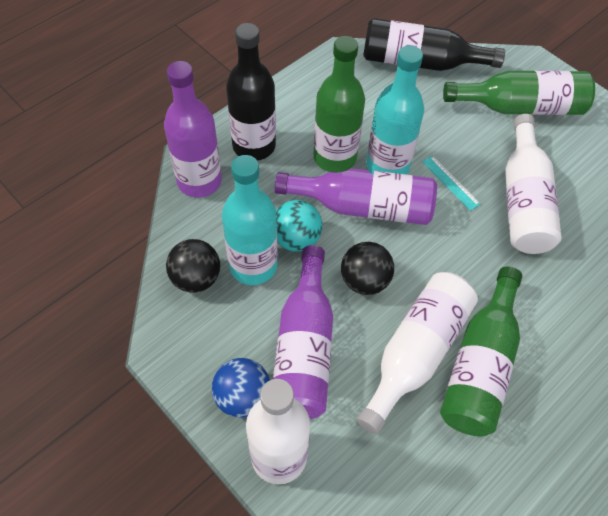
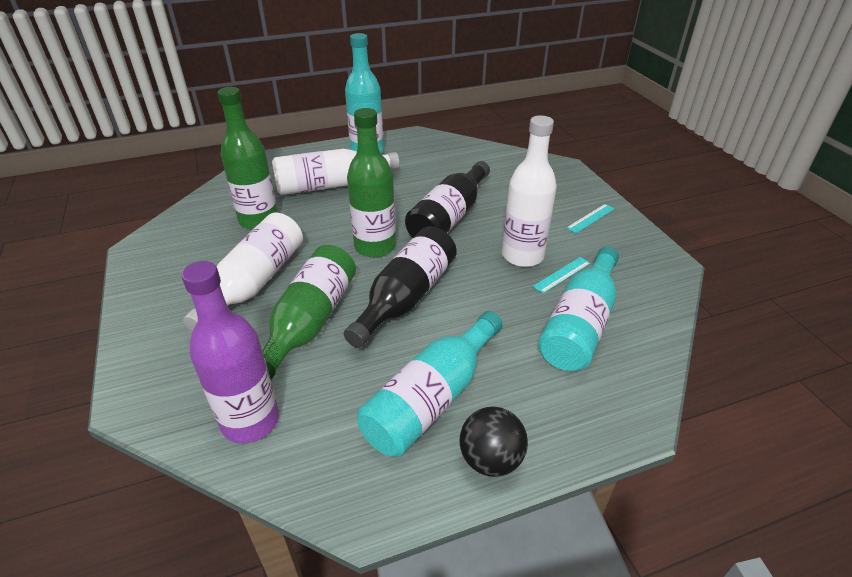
black ball: 2 -> 1
blue ball: 1 -> 0
purple bottle: 3 -> 1
turquoise ball: 1 -> 0
turquoise bottle: 2 -> 3
turquoise ruler: 1 -> 2

